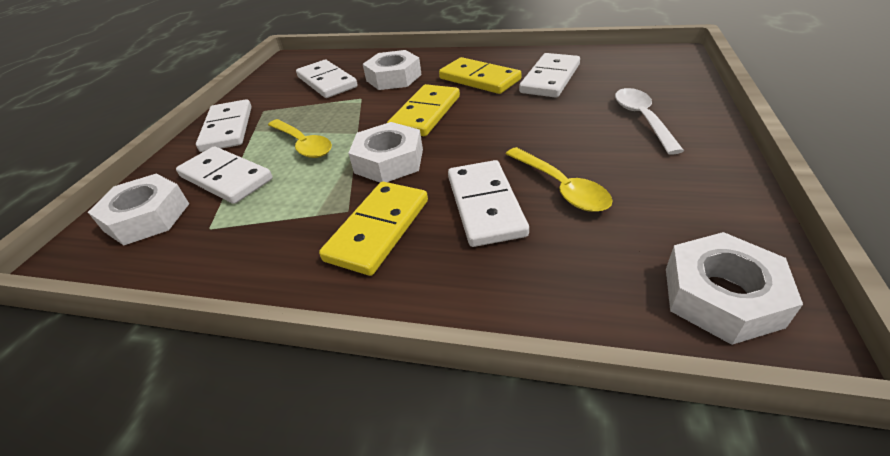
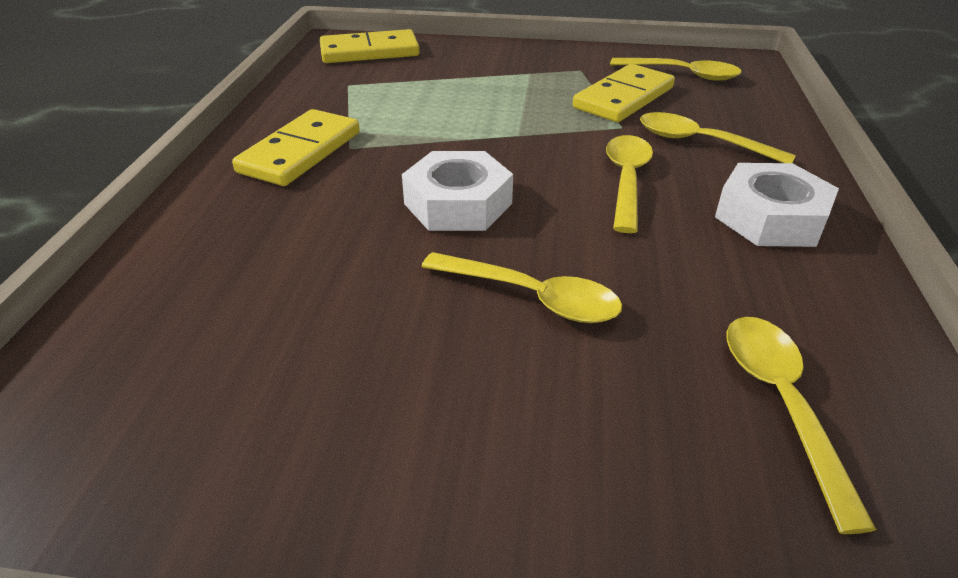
white domino: 5 -> 0
white nut: 4 -> 2
white spoon: 1 -> 0
yellow spoon: 2 -> 5

